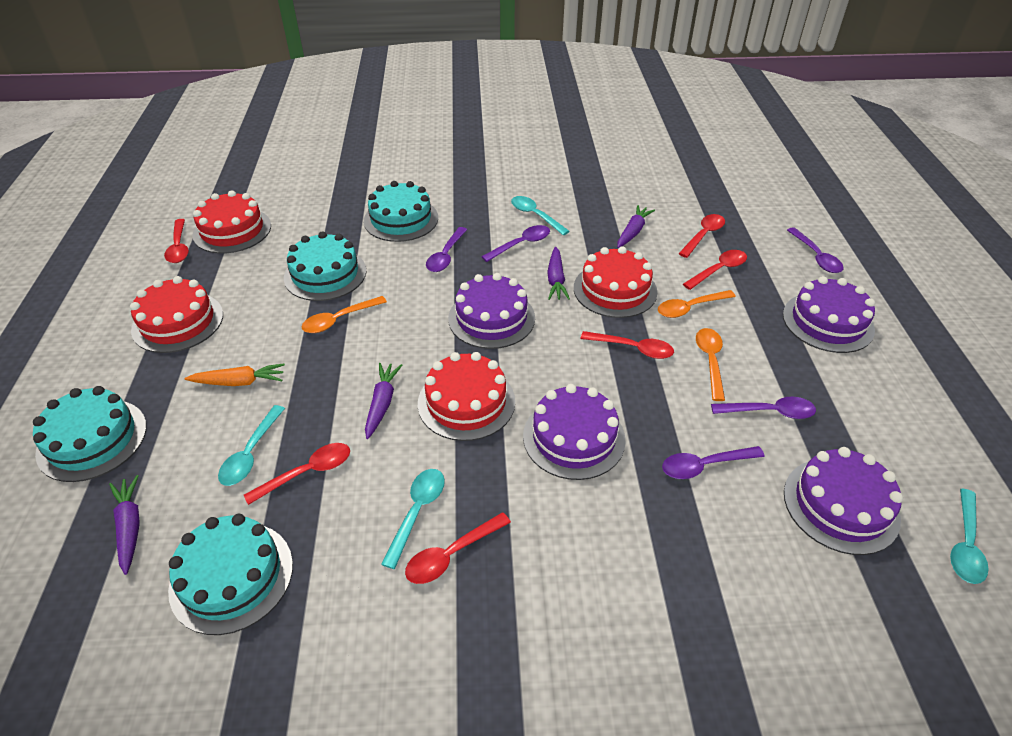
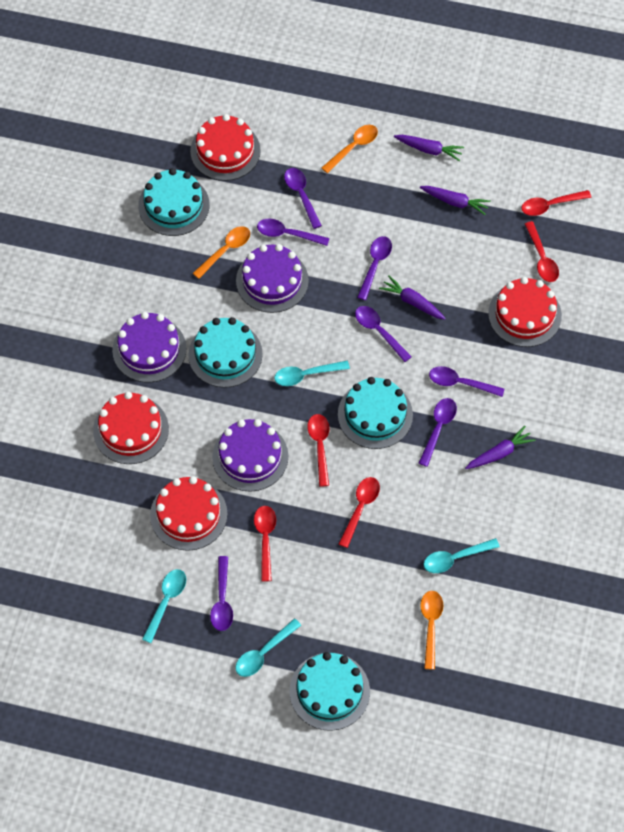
orange carrot: 1 -> 0
purple cake: 4 -> 3
purple spoon: 5 -> 7
red spoon: 6 -> 5

